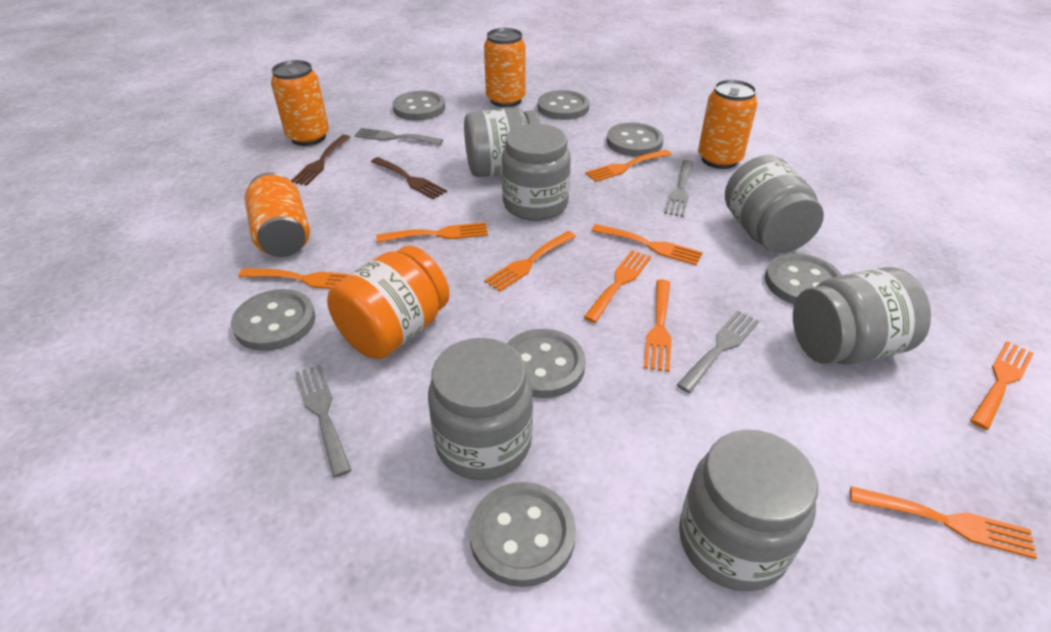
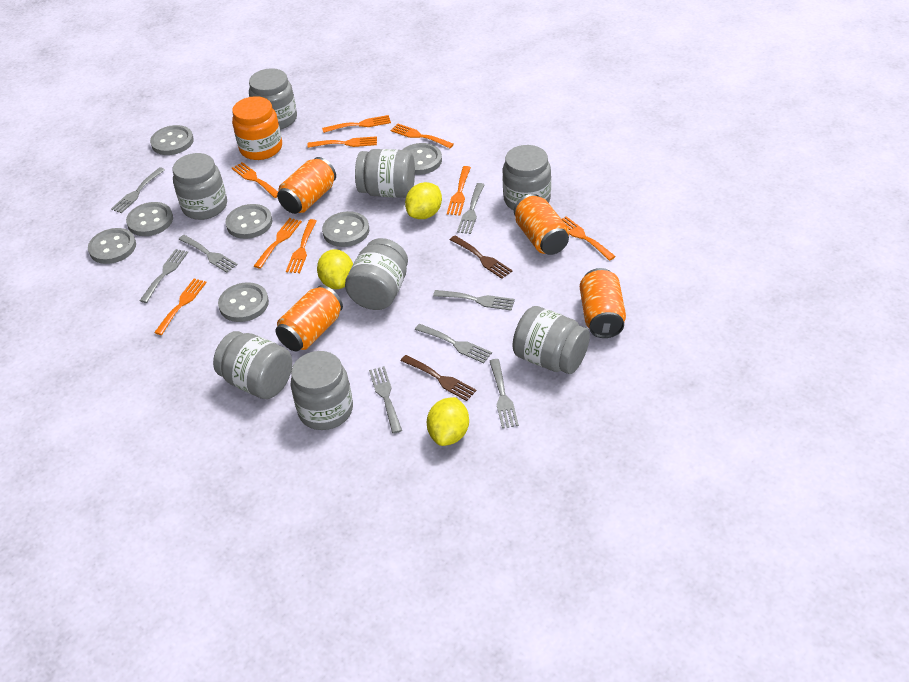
grey fork: 4 -> 8
grey jar: 6 -> 8
yellow lemon: 0 -> 3

